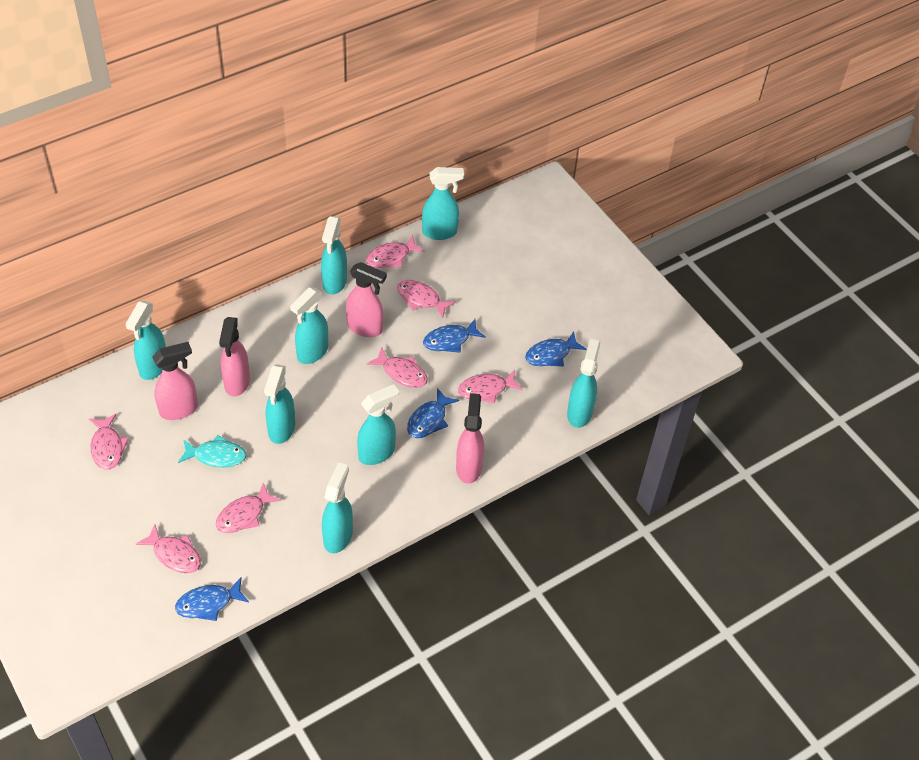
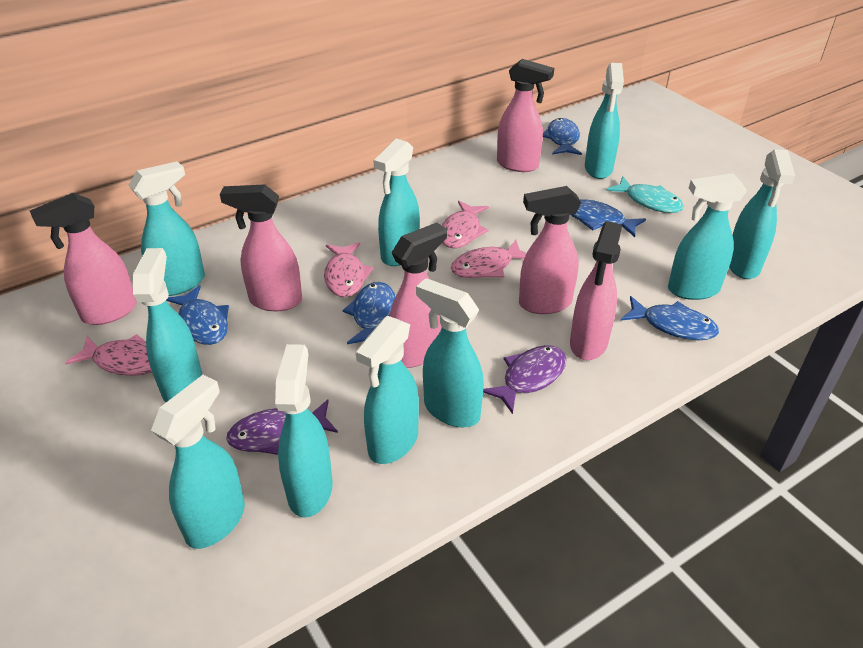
blue fish: 4 -> 5
pink fish: 7 -> 4
pink spray bottle: 4 -> 6
purple fish: 0 -> 2
turquoise spray bottle: 8 -> 10

